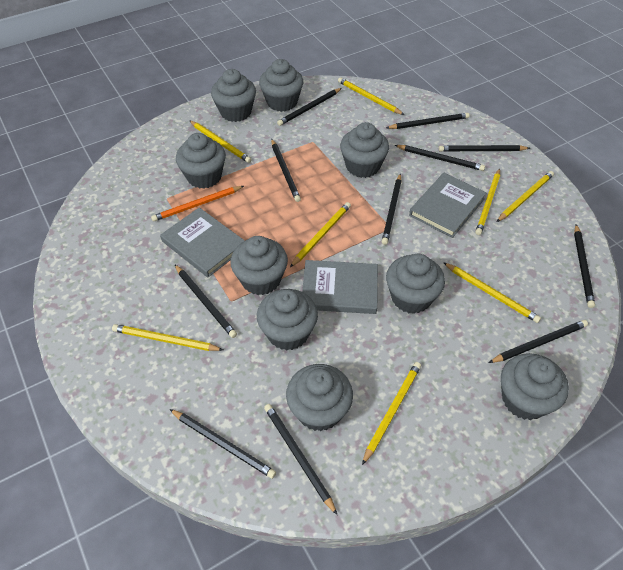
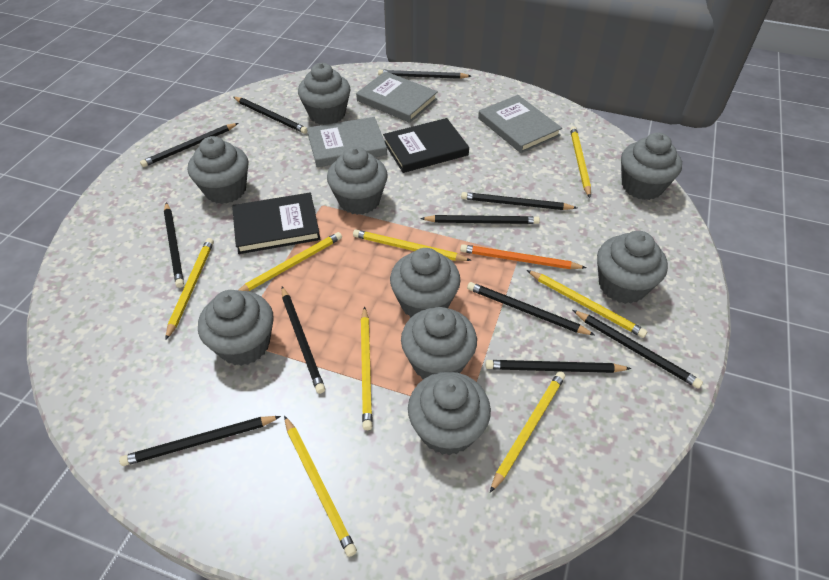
black book: 0 -> 2

